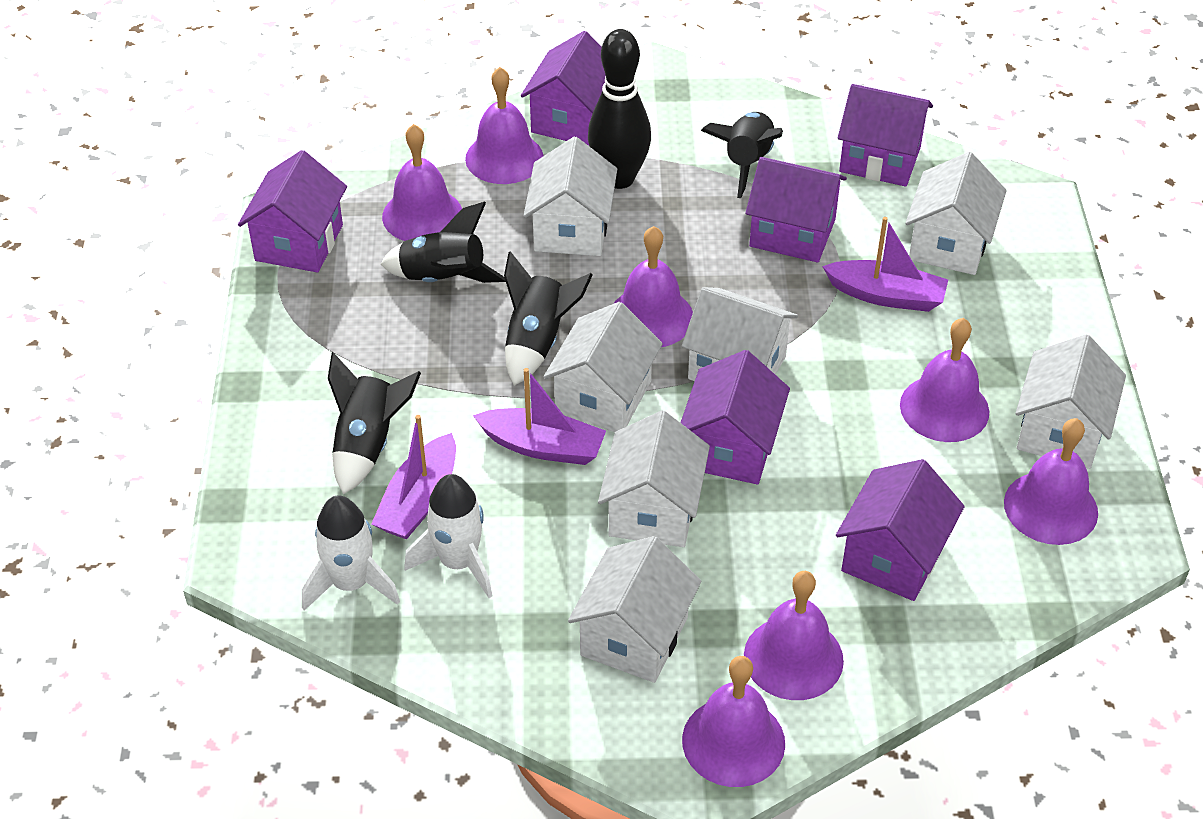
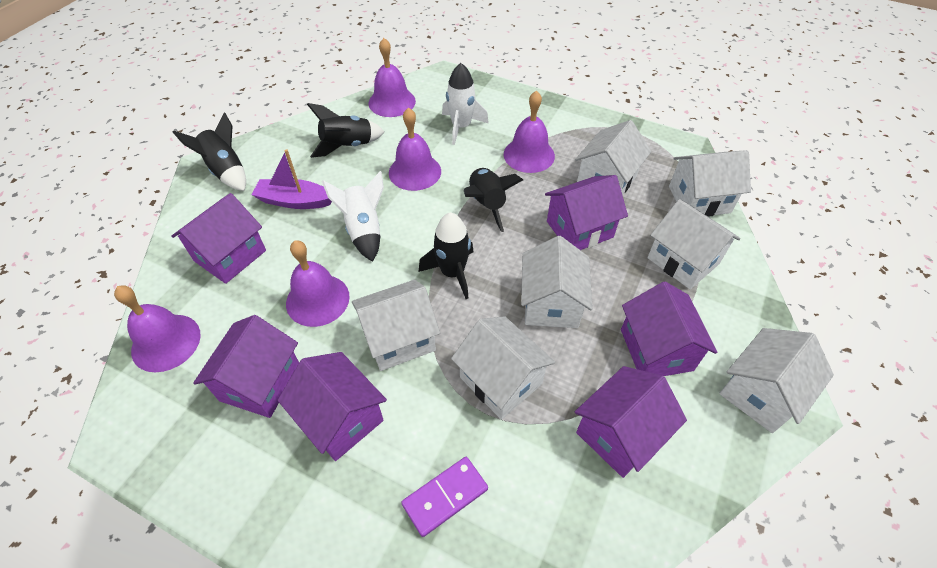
black bowling pin: 1 -> 0
purple bell: 7 -> 5
purple boat: 3 -> 1
purple domino: 0 -> 1

